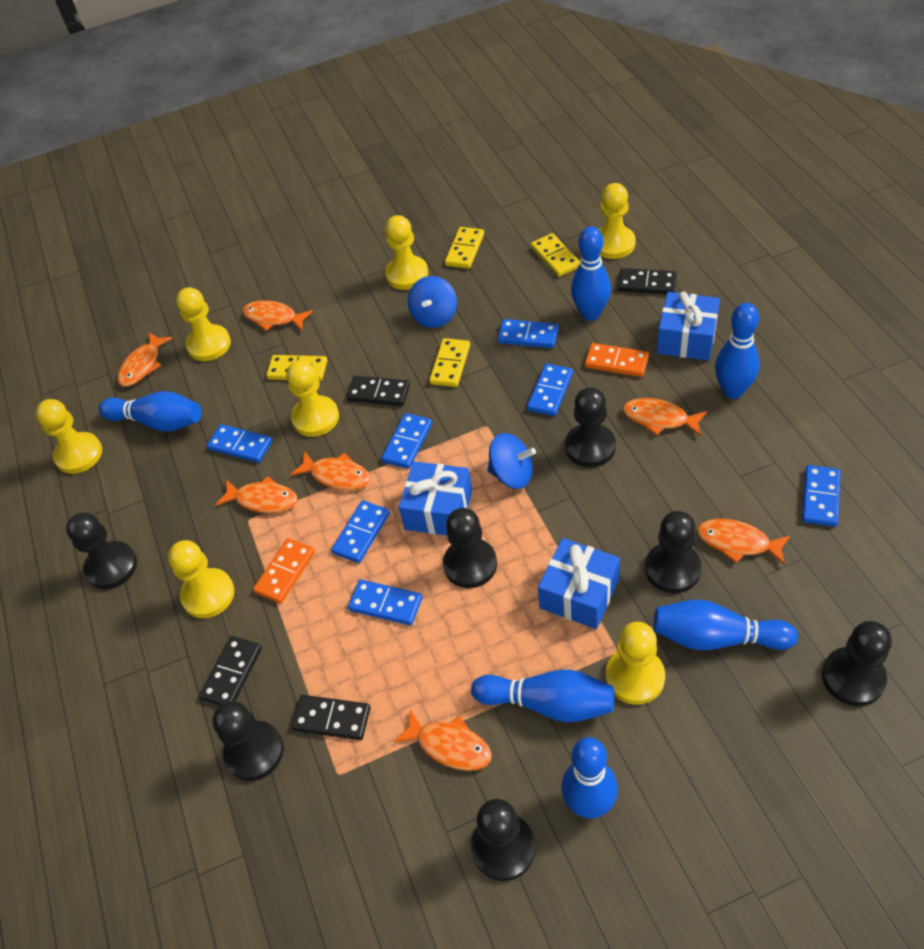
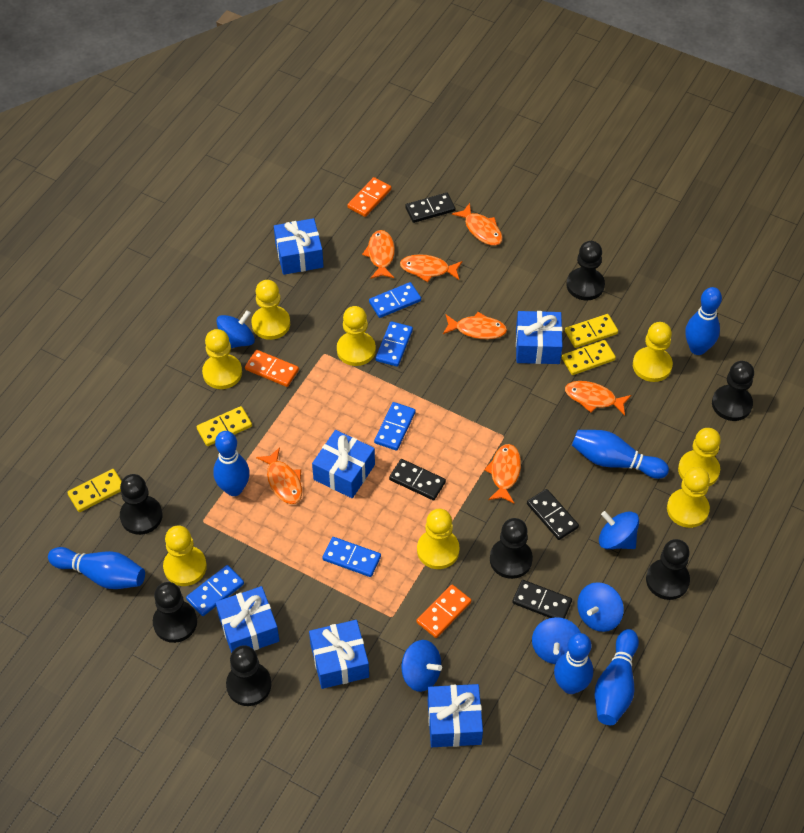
blue domino: 7 -> 5
blue gift: 3 -> 6
blue spinning top: 2 -> 5
orange domino: 2 -> 3
yellow pawn: 7 -> 8

